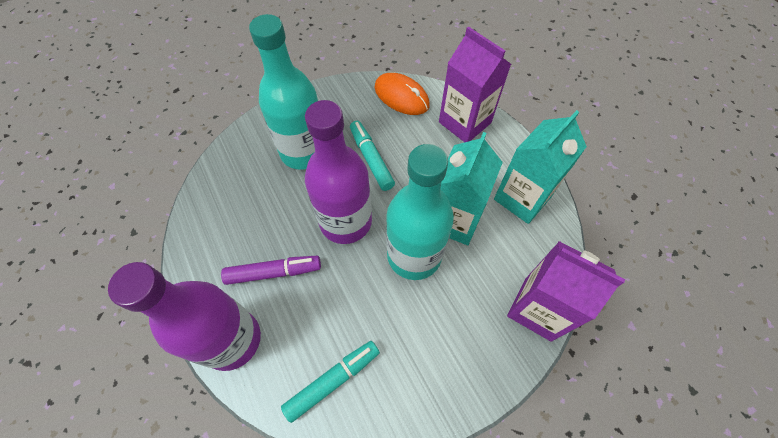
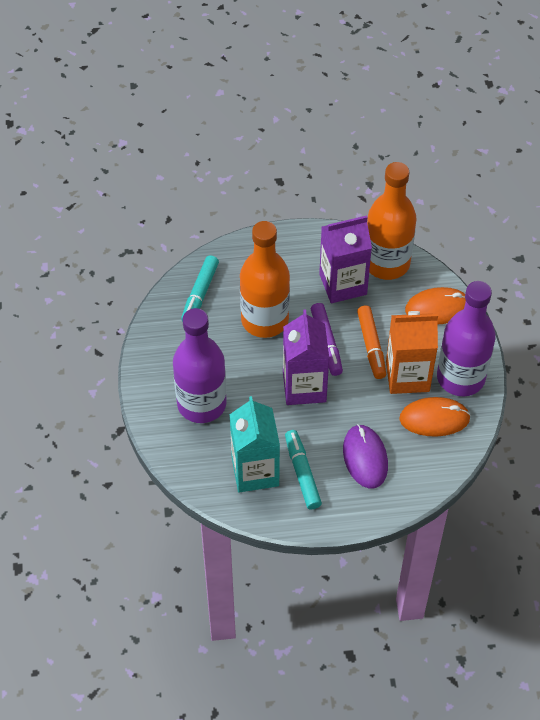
orange bottle: 0 -> 2
orange carton: 0 -> 1
orange marker: 0 -> 1
orange mouse: 1 -> 2
purple mouse: 0 -> 1
turquoise bottle: 2 -> 0
turquoise carton: 2 -> 1

